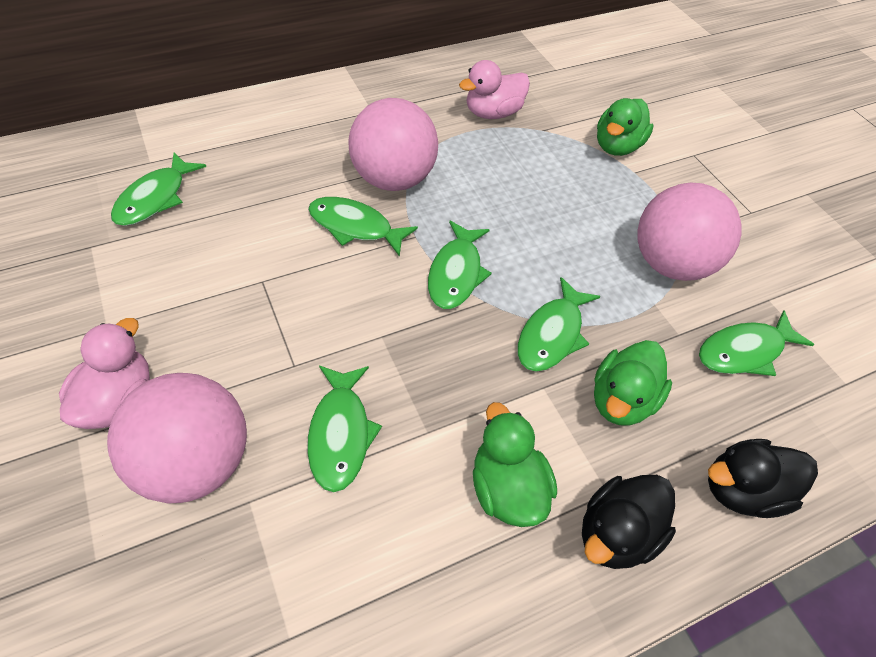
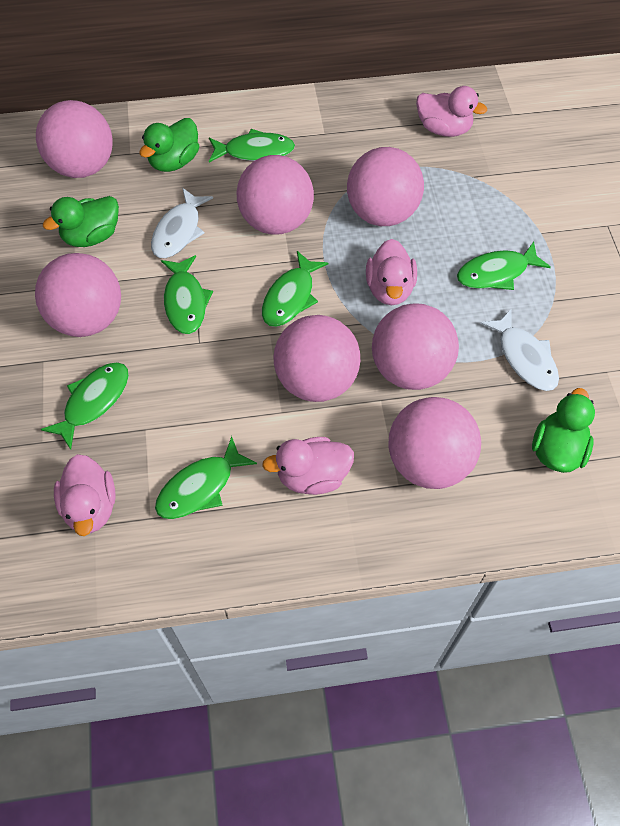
black duck: 2 -> 0
pink ball: 3 -> 7
pink duck: 2 -> 4
white fish: 0 -> 2

